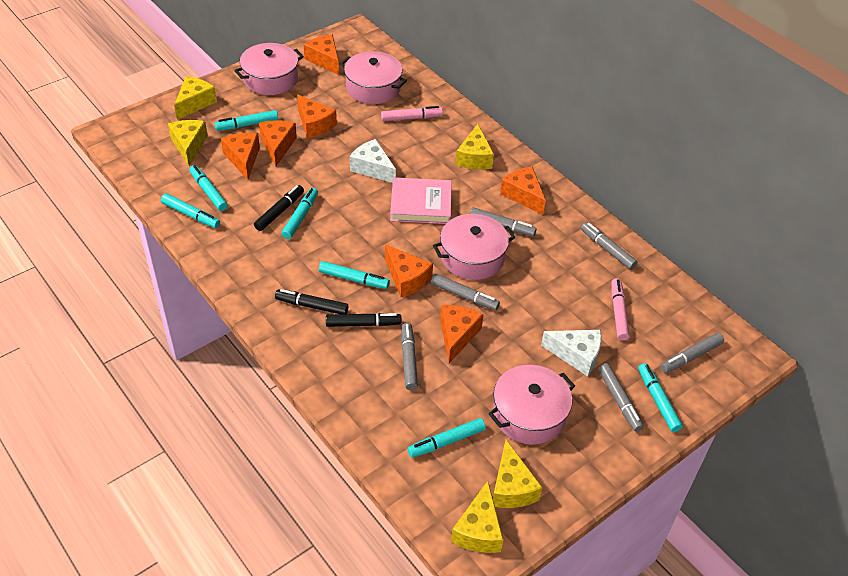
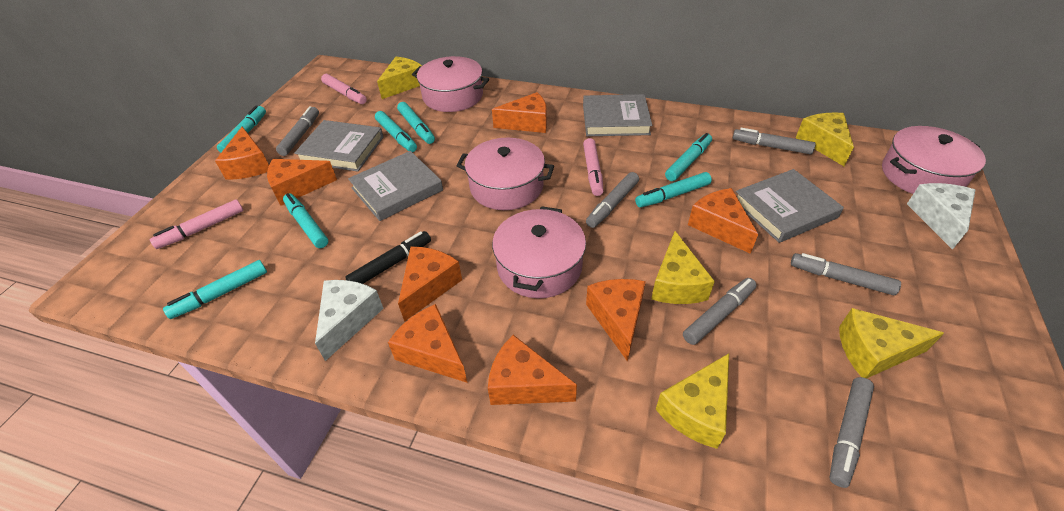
black marker: 3 -> 1
grey book: 0 -> 4
orange cheese: 7 -> 8
pink book: 1 -> 0
pink marker: 2 -> 3

